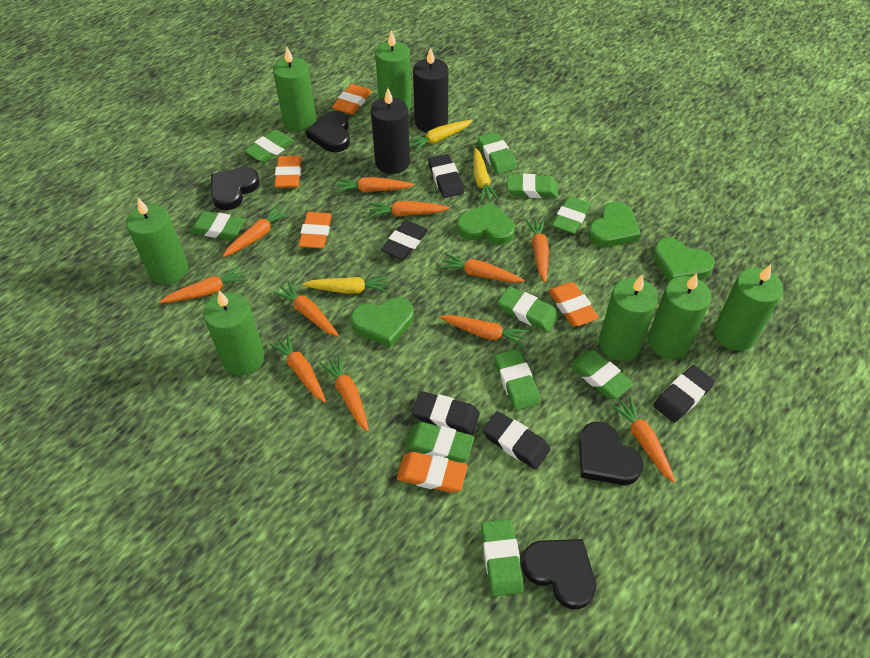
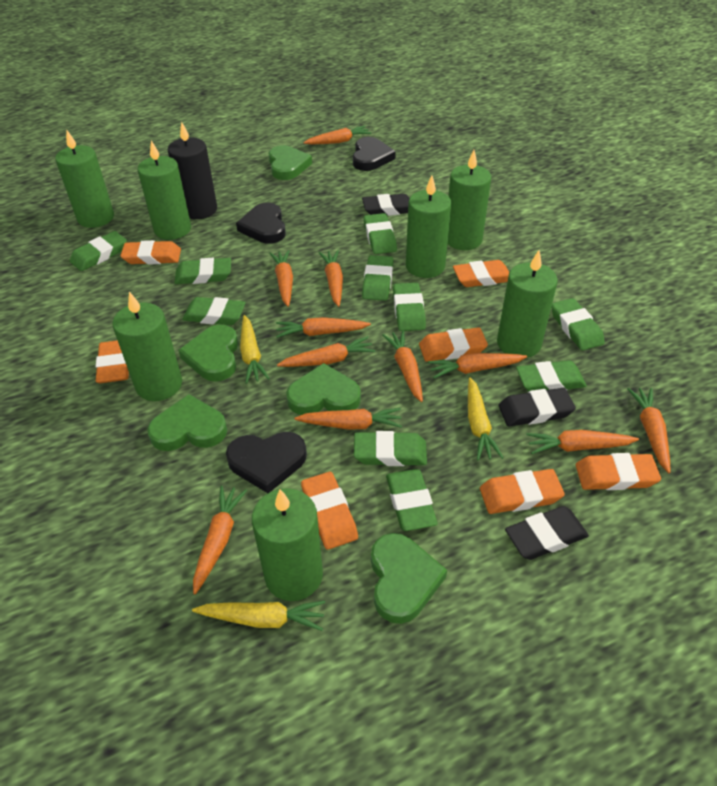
black candle: 2 -> 1
black eraser: 5 -> 3
black heart: 4 -> 3
green heart: 4 -> 5
orange eraser: 5 -> 7

